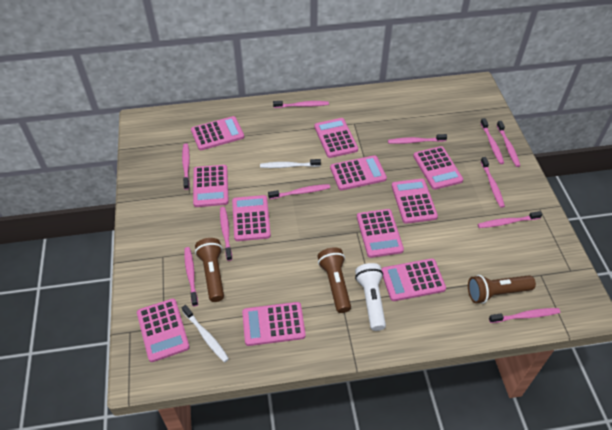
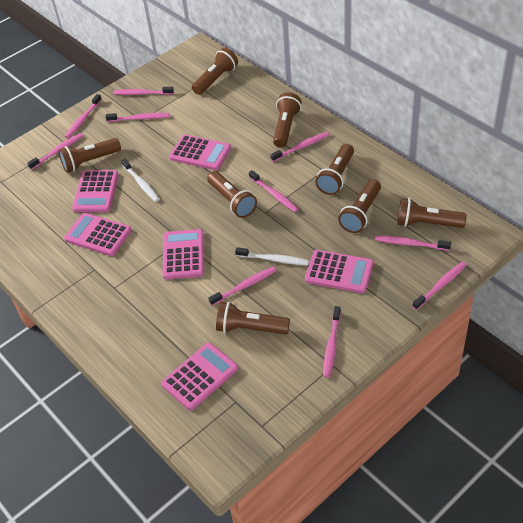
brown flashlight: 3 -> 8
pink calculator: 11 -> 6
pink toothbrush: 11 -> 10
white flashlight: 1 -> 0

